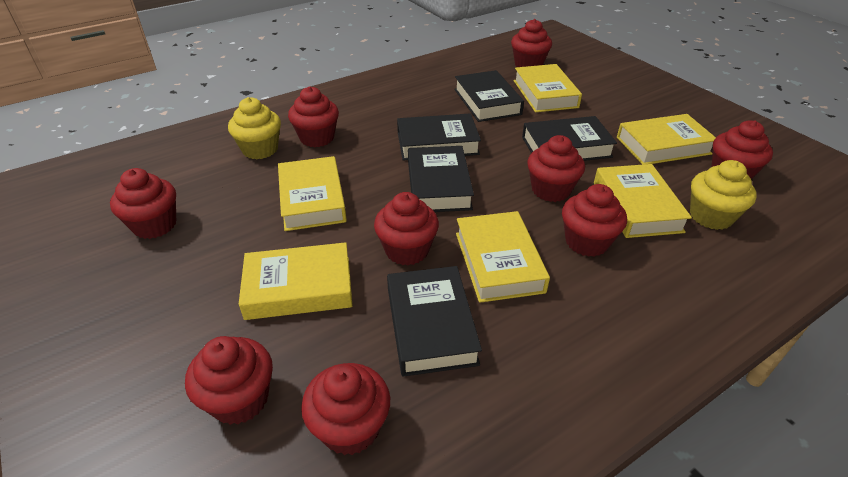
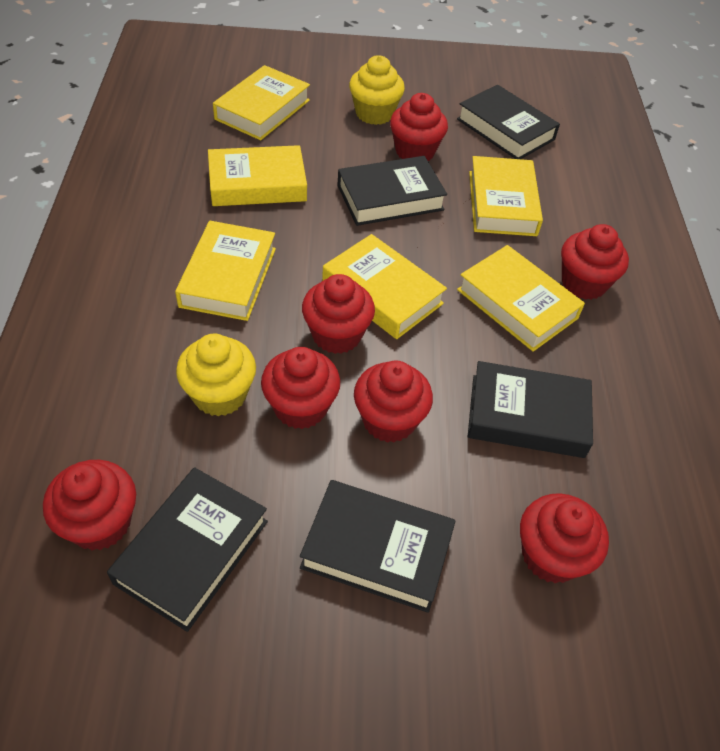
red cupcake: 9 -> 7

